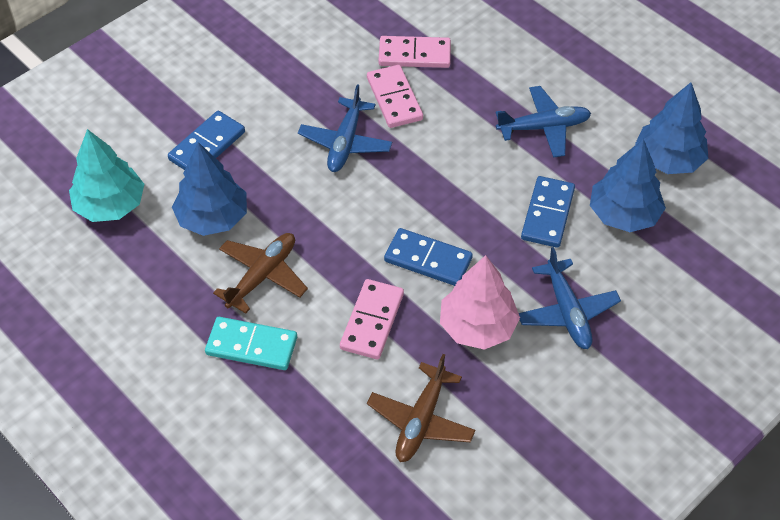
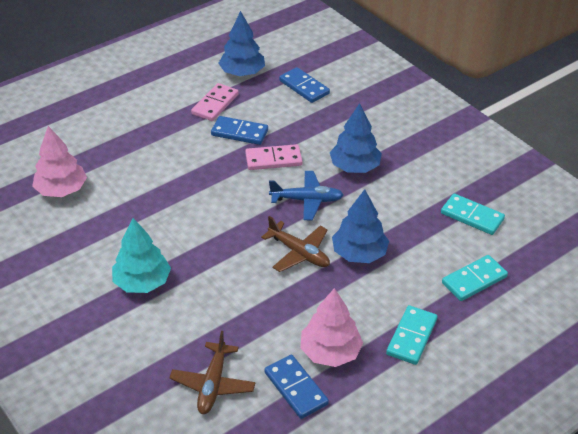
blue plane: 3 -> 1
pink domino: 3 -> 2
pink tree: 1 -> 2
turquoise domino: 1 -> 3

